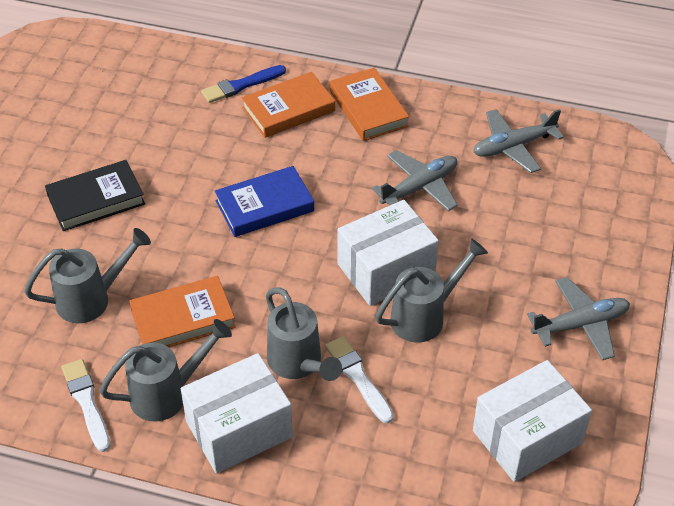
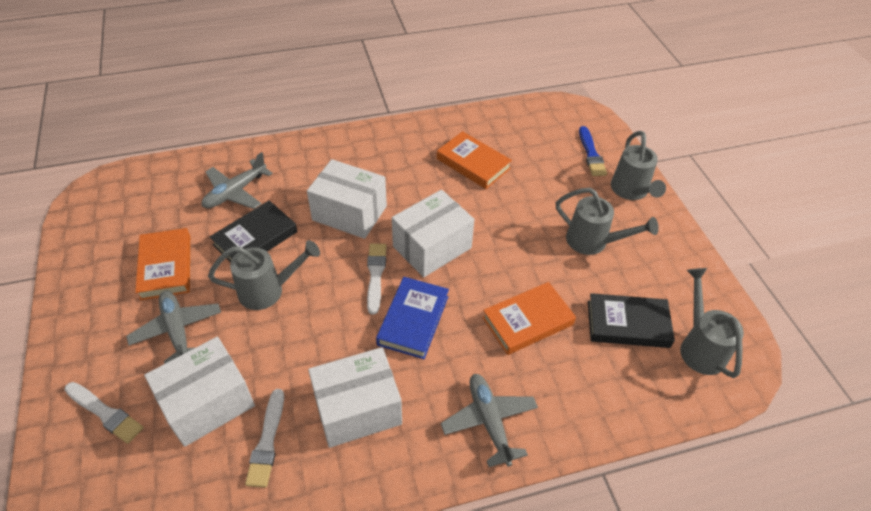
black book: 1 -> 2
white box: 3 -> 4
white brush: 2 -> 3

